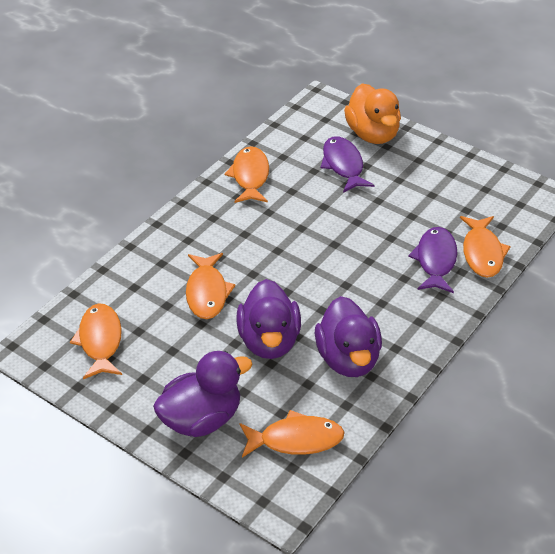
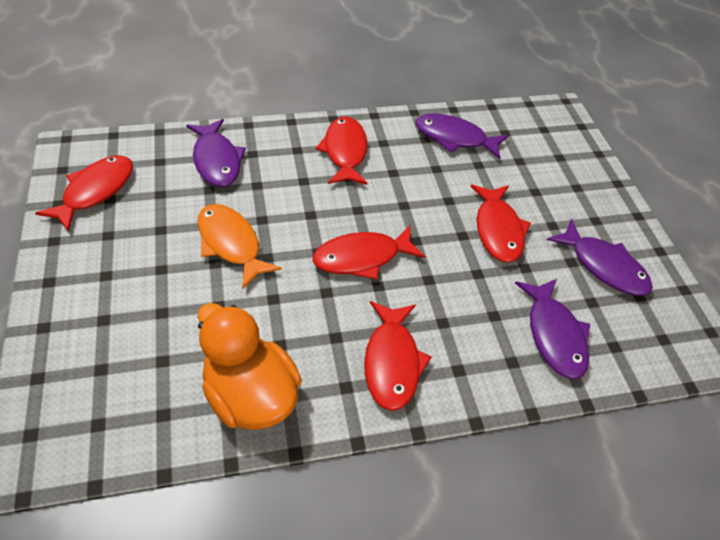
orange fish: 5 -> 1
purple duck: 3 -> 0
purple fish: 2 -> 4
red fish: 0 -> 5

